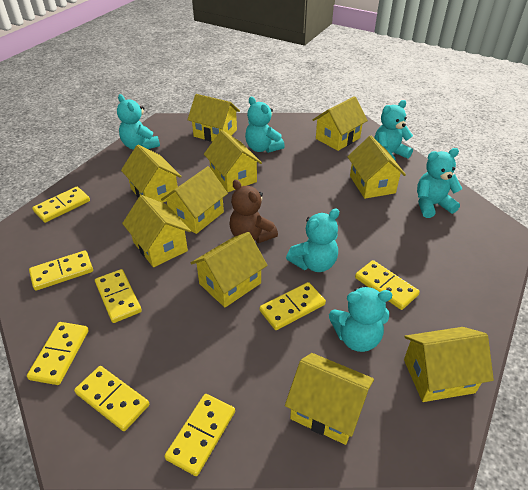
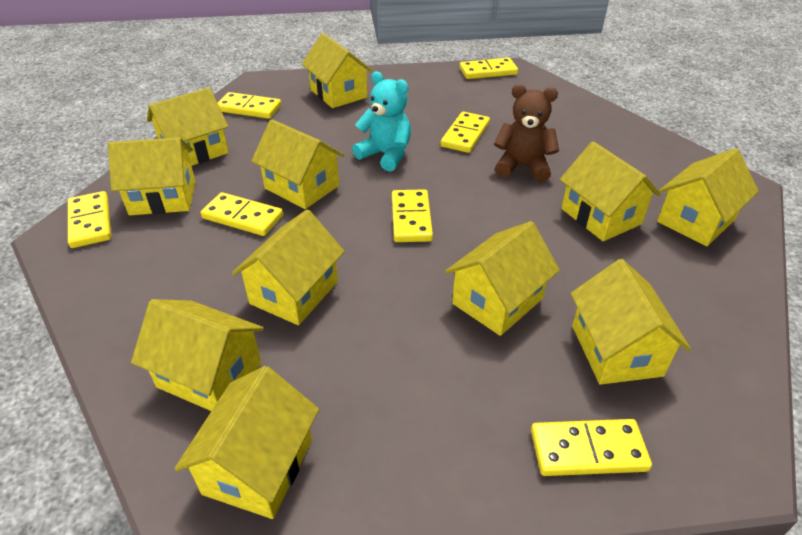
turquoise teddy bear: 6 -> 1
yellow domino: 8 -> 7
yellow house: 10 -> 11

